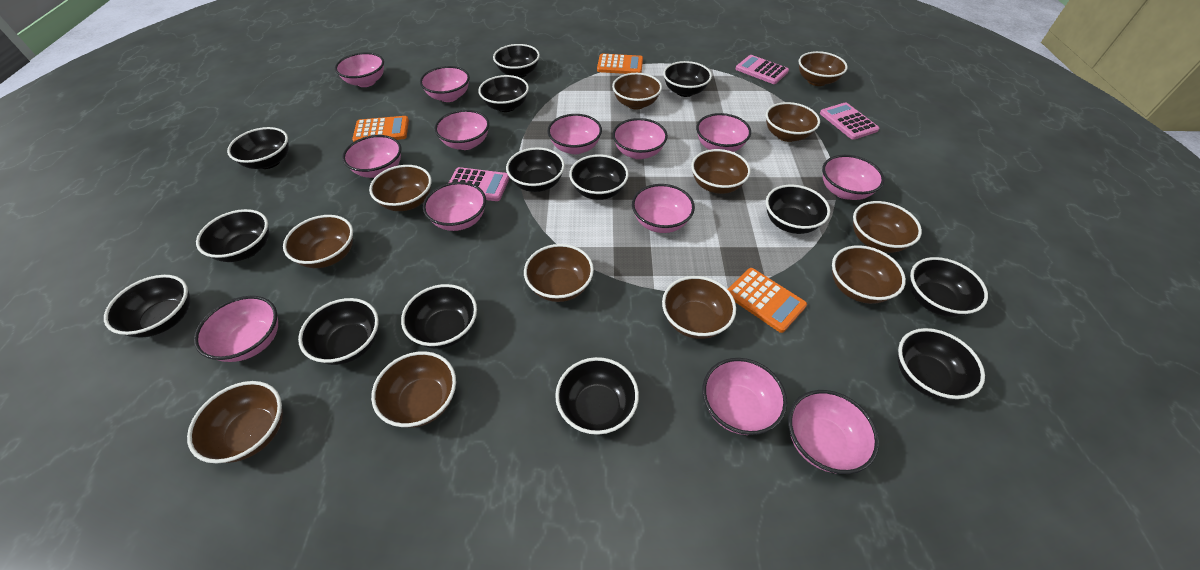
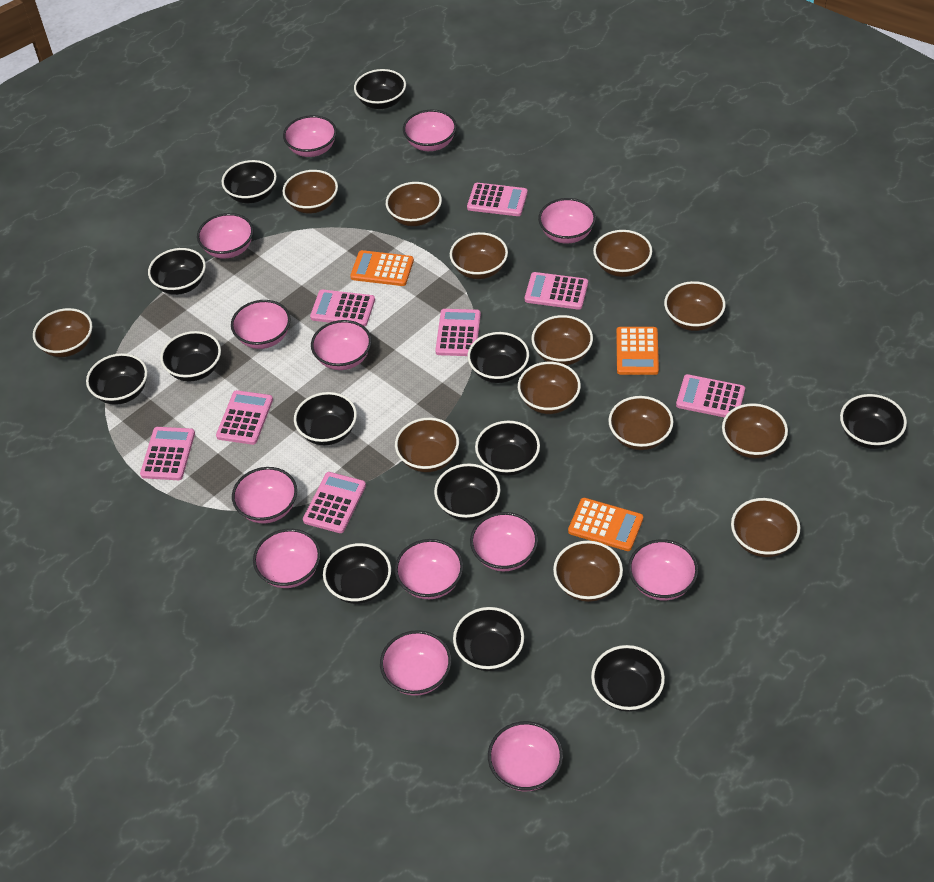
black bowl: 14 -> 13
brown bowl: 12 -> 13
pink calculator: 3 -> 8

